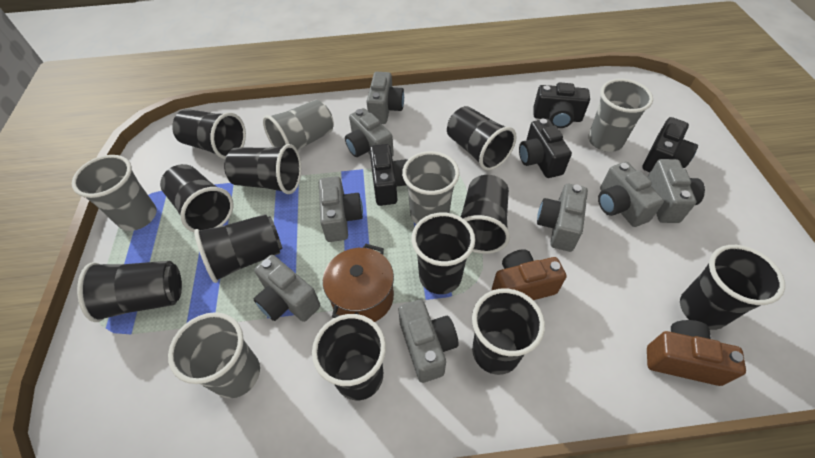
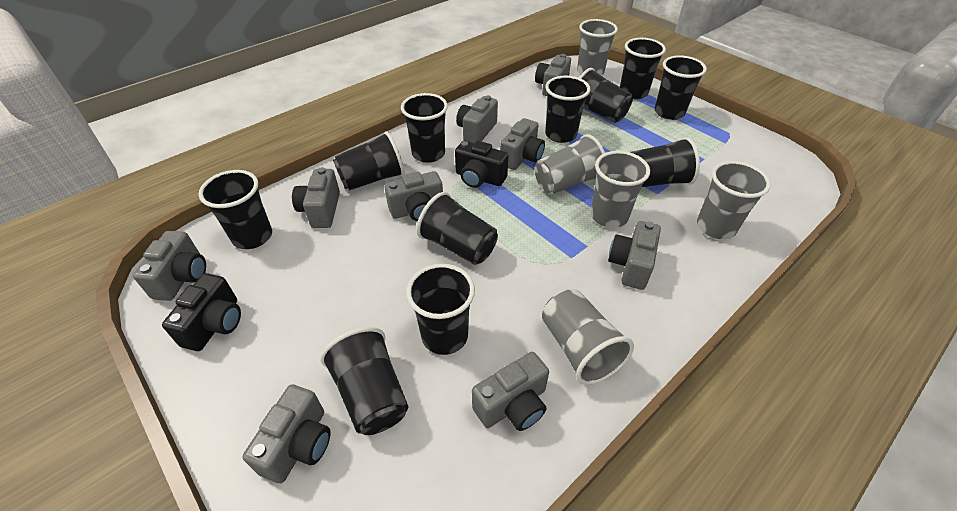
black camera: 4 -> 2
brown camera: 2 -> 0
brown pot: 1 -> 0
grey camera: 8 -> 9

